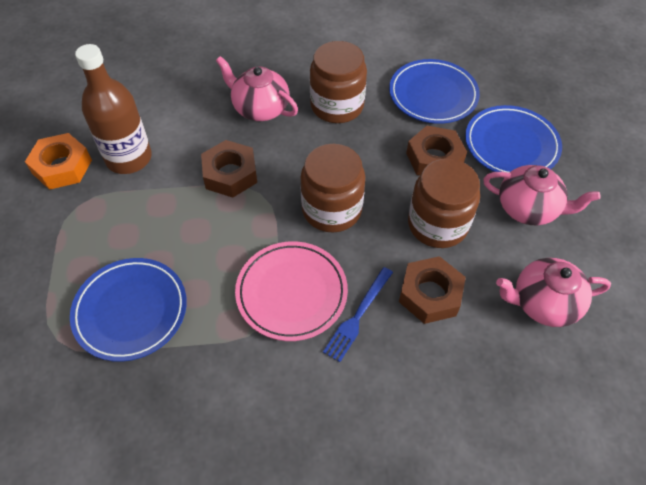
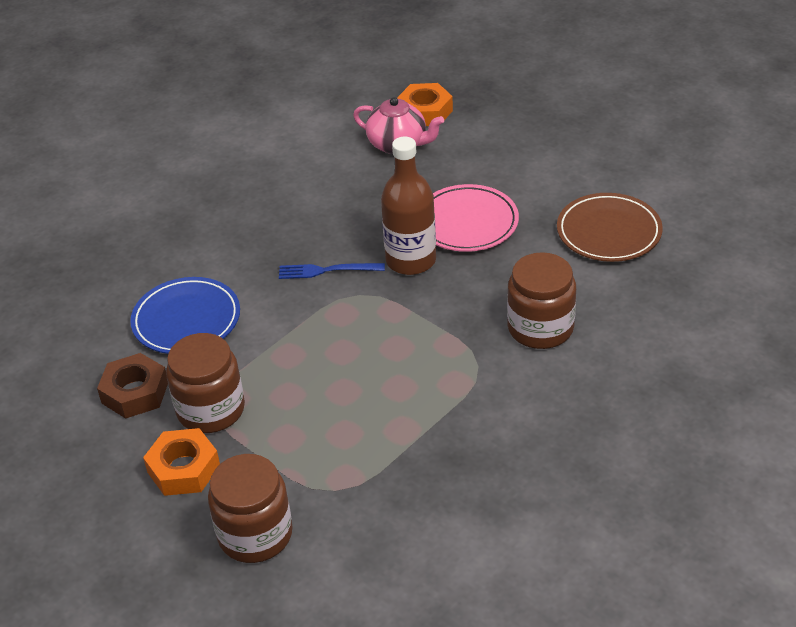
blue plate: 3 -> 1
brown nut: 3 -> 1
brown plate: 0 -> 1
orange nut: 1 -> 2
pink teapot: 3 -> 1

